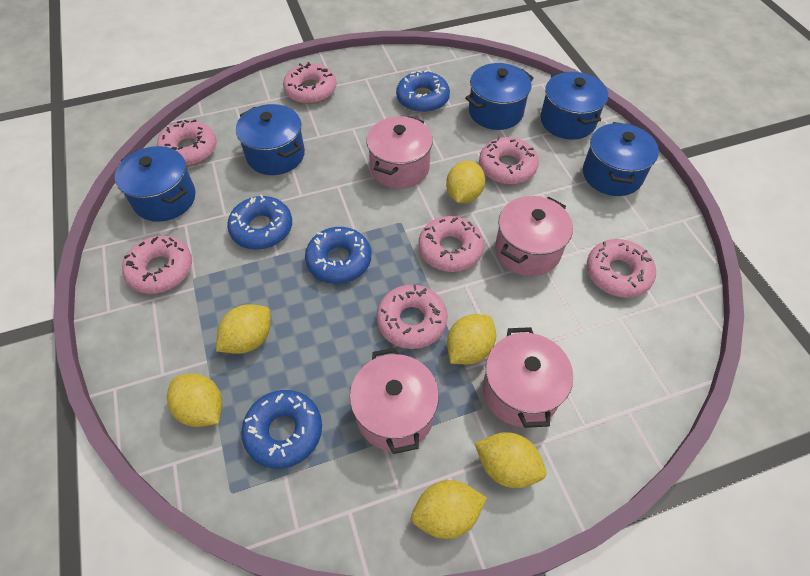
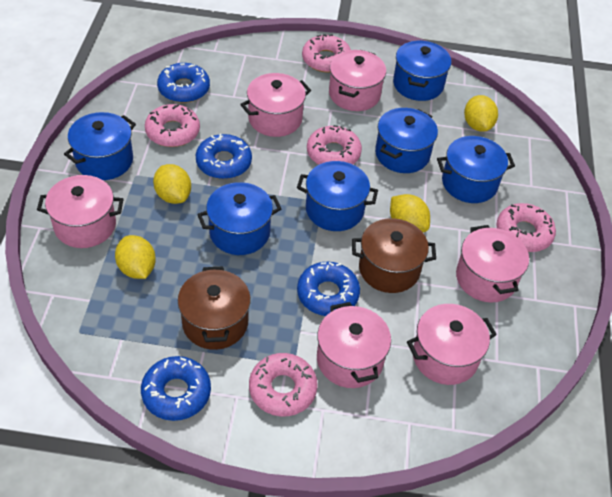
blue pot: 5 -> 6
brown pot: 0 -> 2
pink donut: 7 -> 5
pink pot: 4 -> 6
yellow lemon: 6 -> 4

